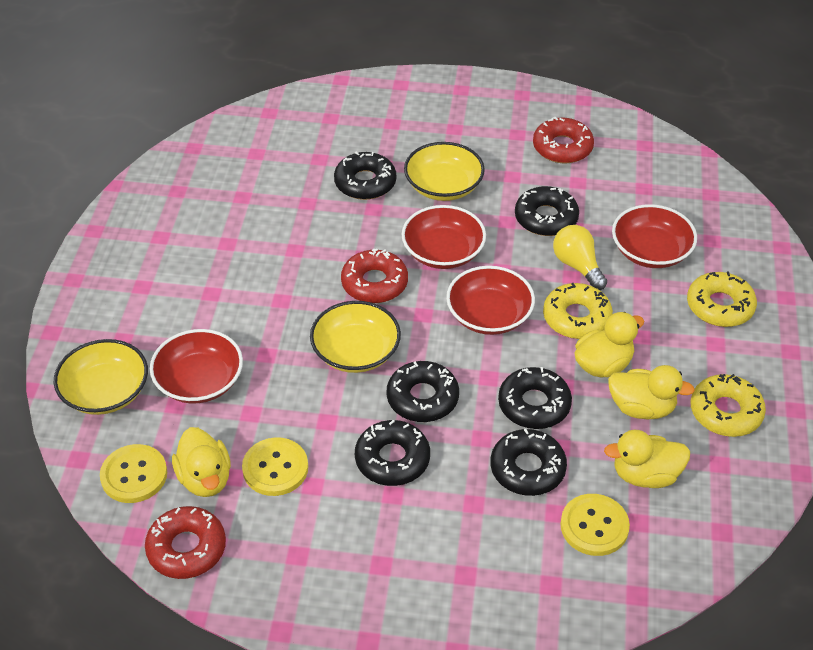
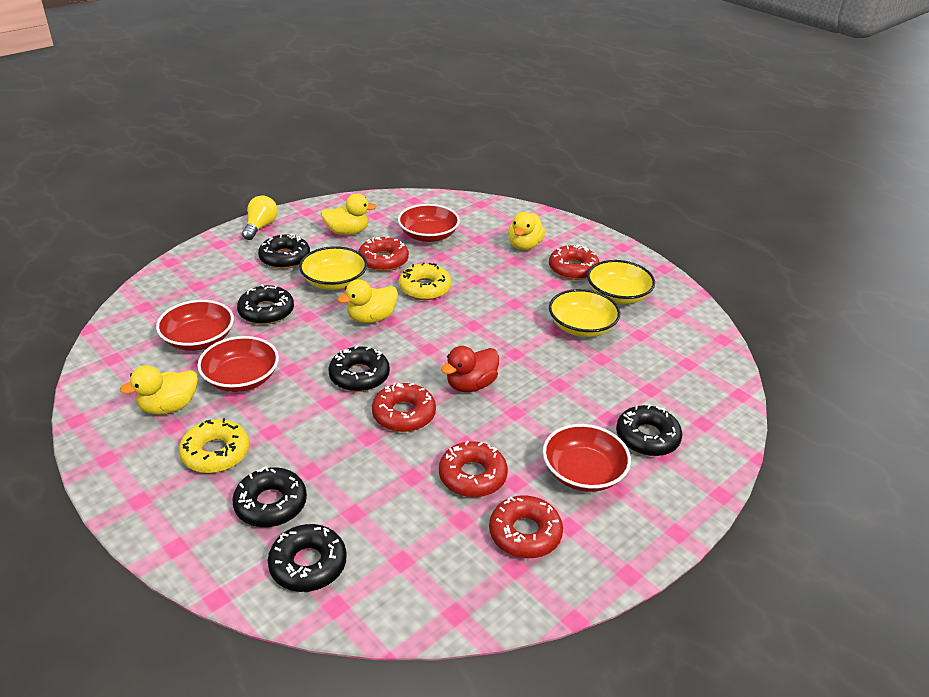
red donut: 3 -> 5
red duck: 0 -> 1
yellow button: 3 -> 0
yellow donut: 3 -> 2

